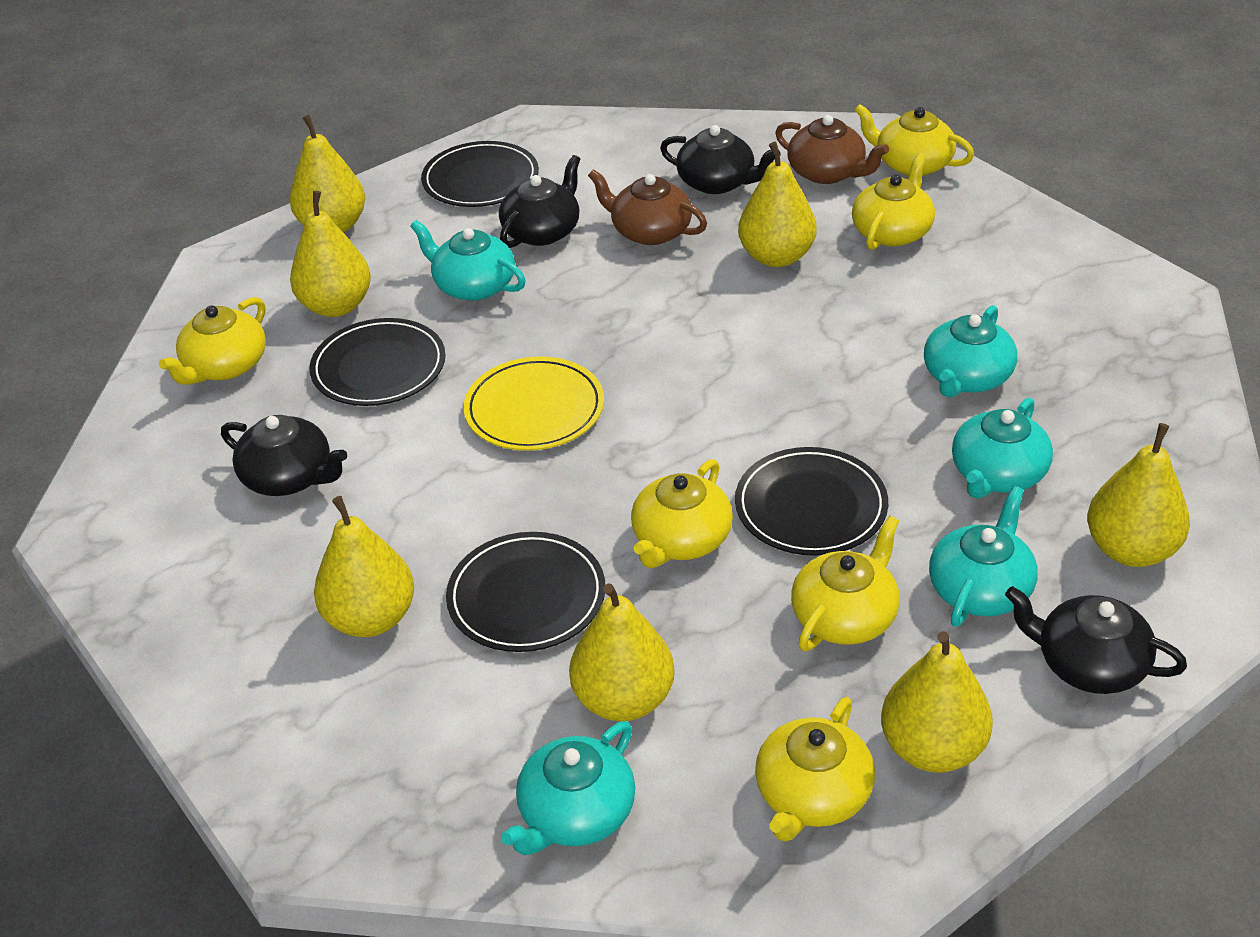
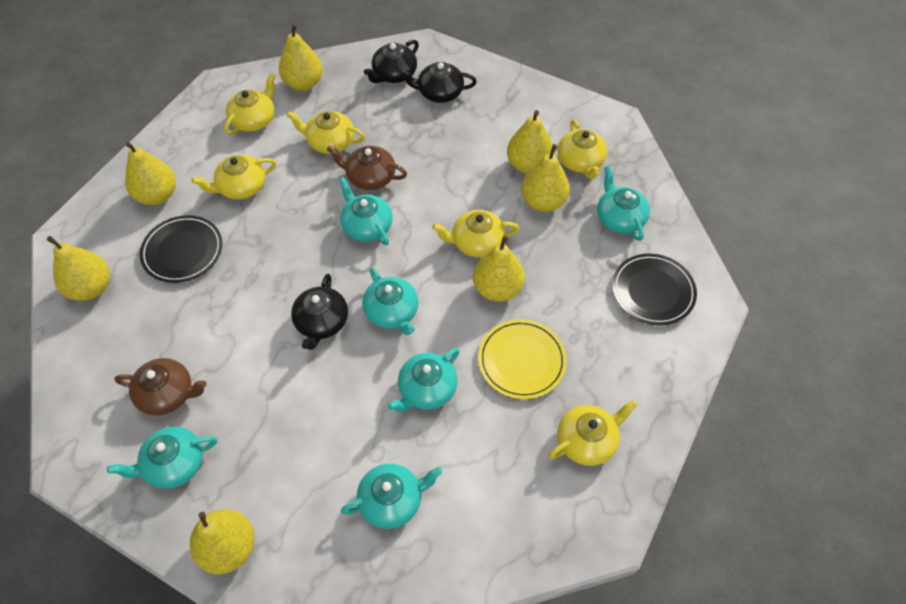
black plate: 4 -> 2
black teapot: 4 -> 3
turquoise teapot: 5 -> 6

